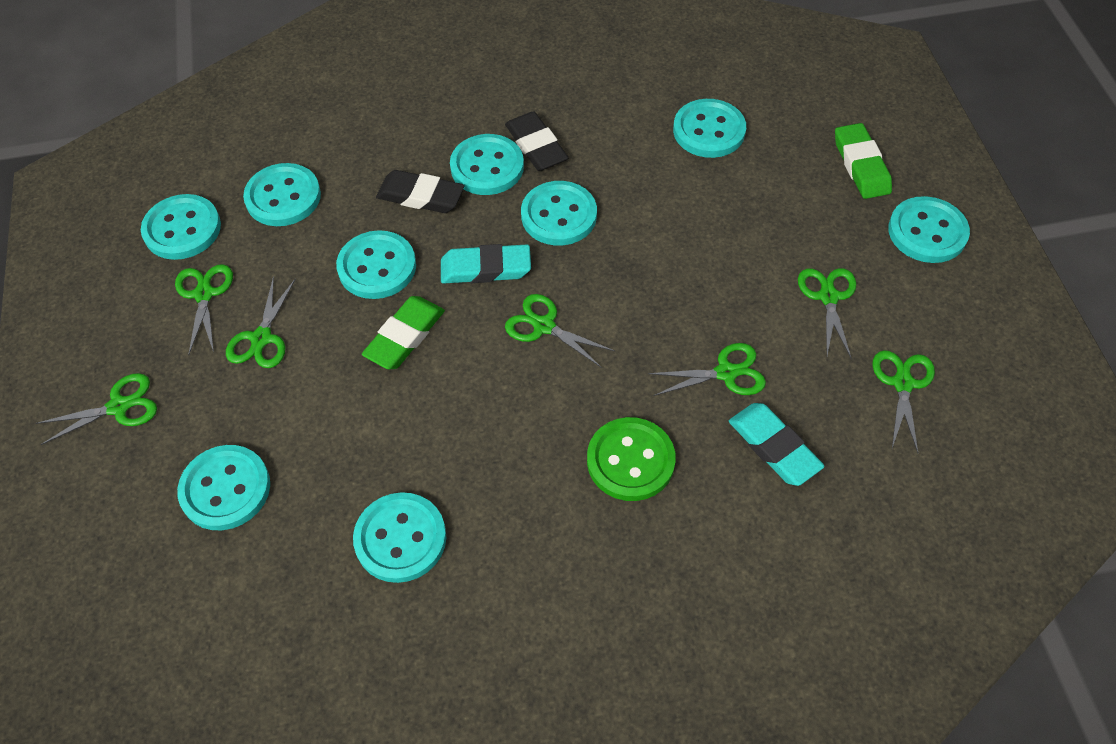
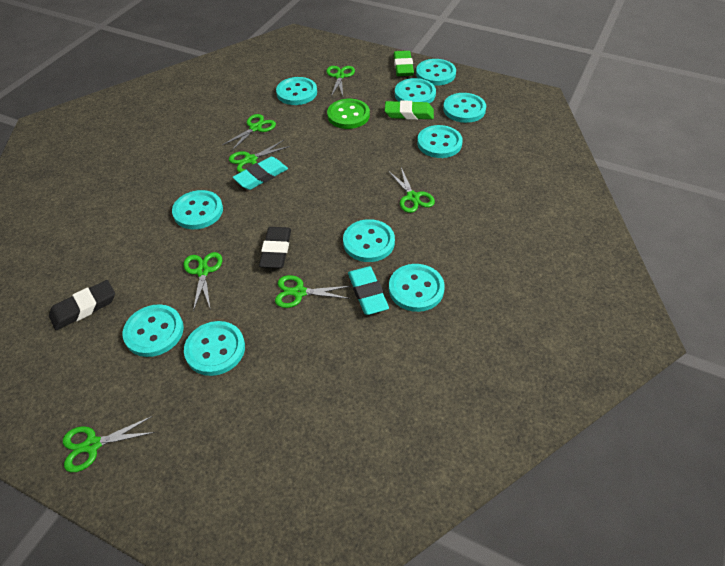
turquoise button: 9 -> 10

